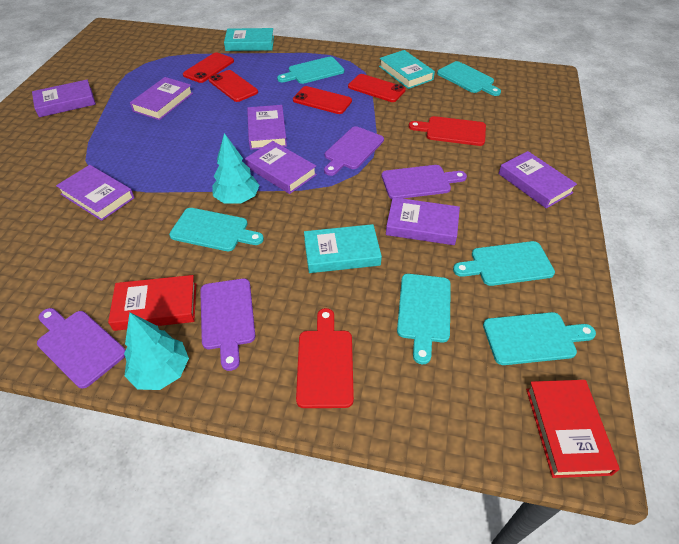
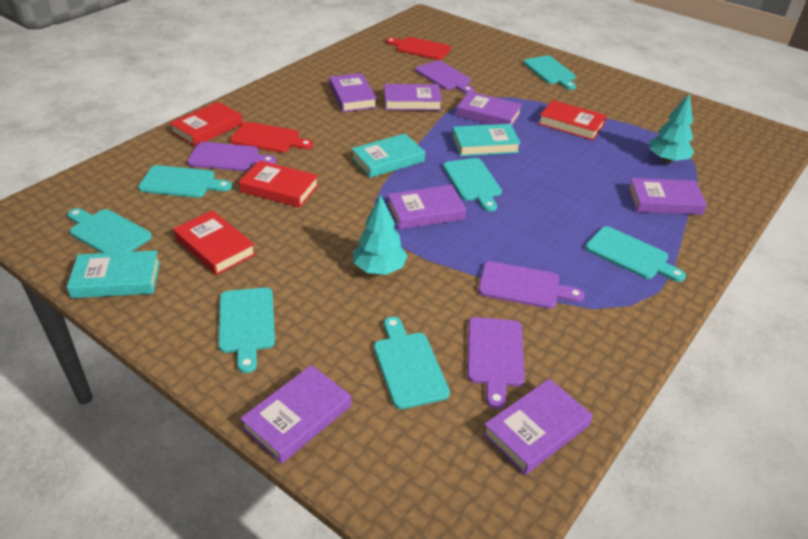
red book: 2 -> 4
red phone: 4 -> 0
turquoise cutting board: 6 -> 7

